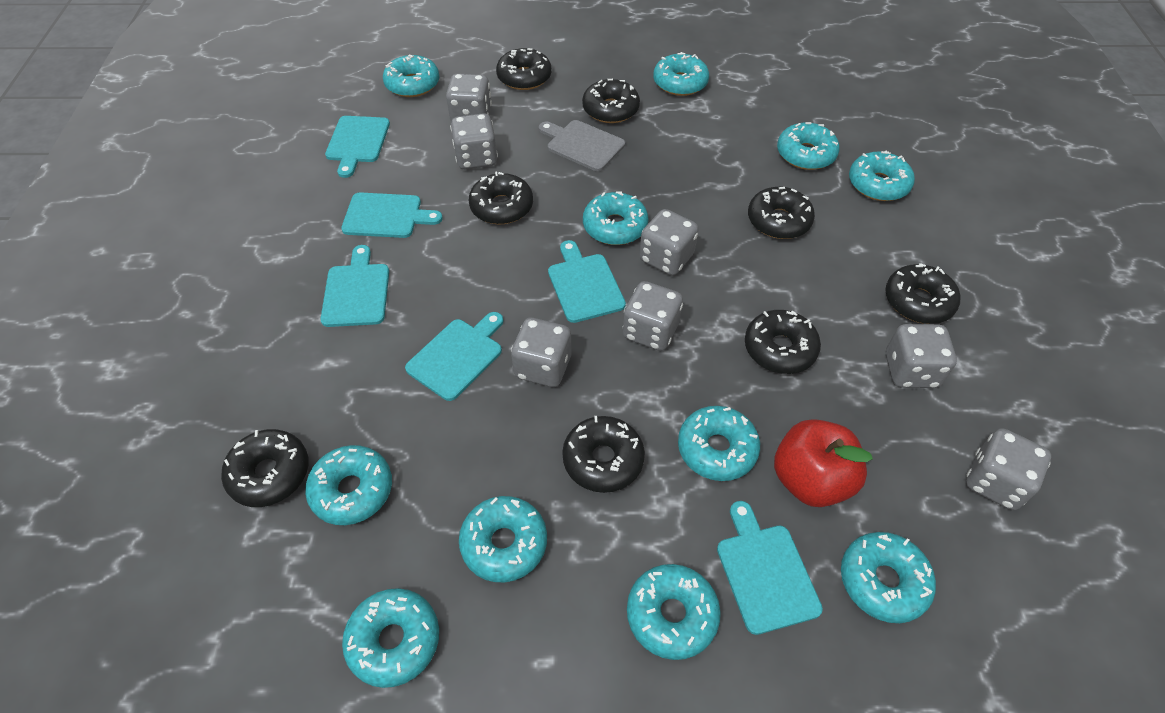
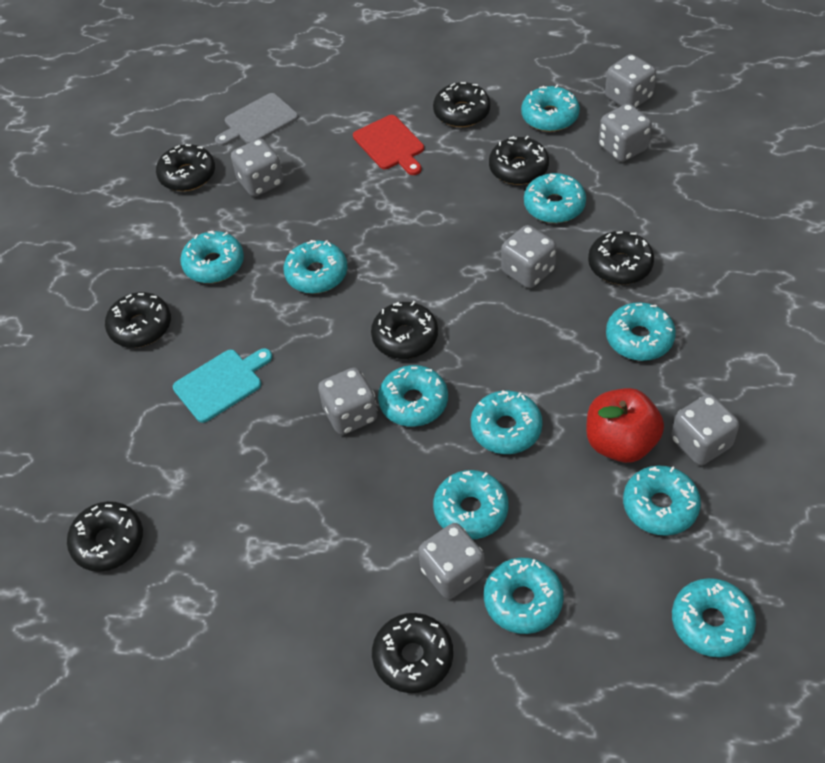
red cutting board: 0 -> 1
turquoise cutting board: 6 -> 1

